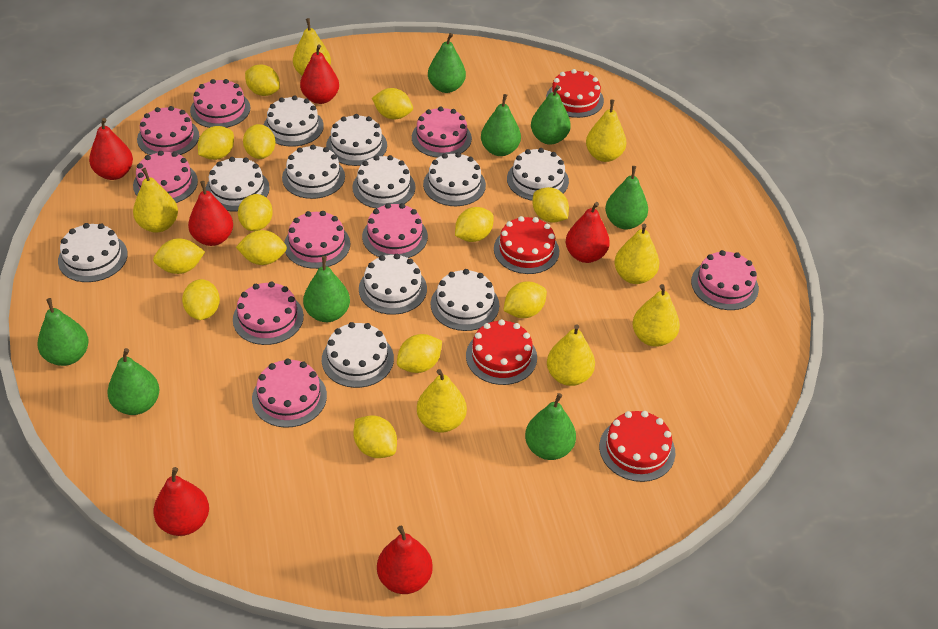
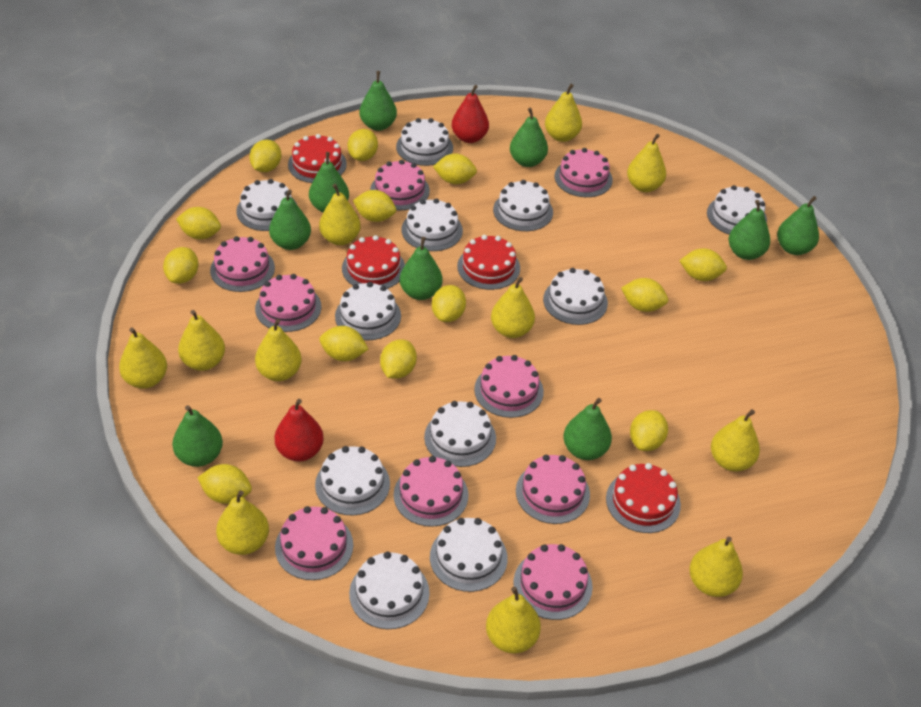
green pear: 8 -> 9
red pear: 6 -> 2
yellow pear: 7 -> 11

